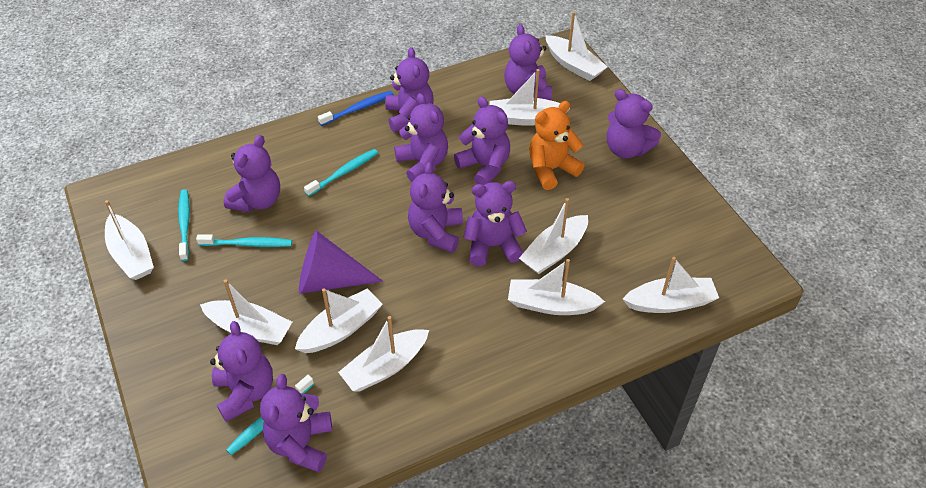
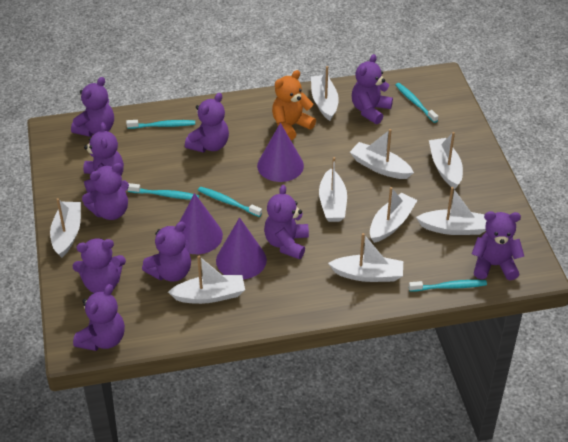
blue toothbrush: 1 -> 0
purple cone: 1 -> 3
turquoise toothbrush: 4 -> 5

